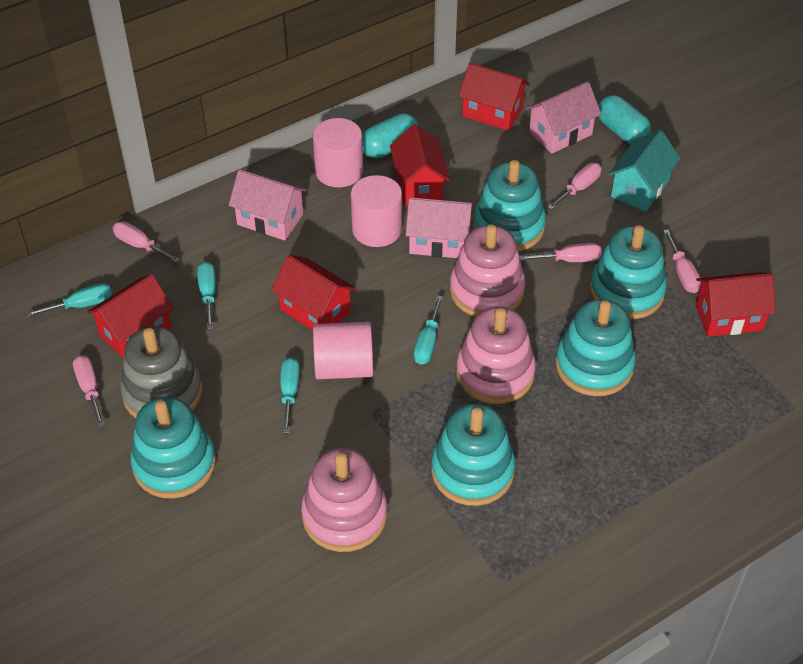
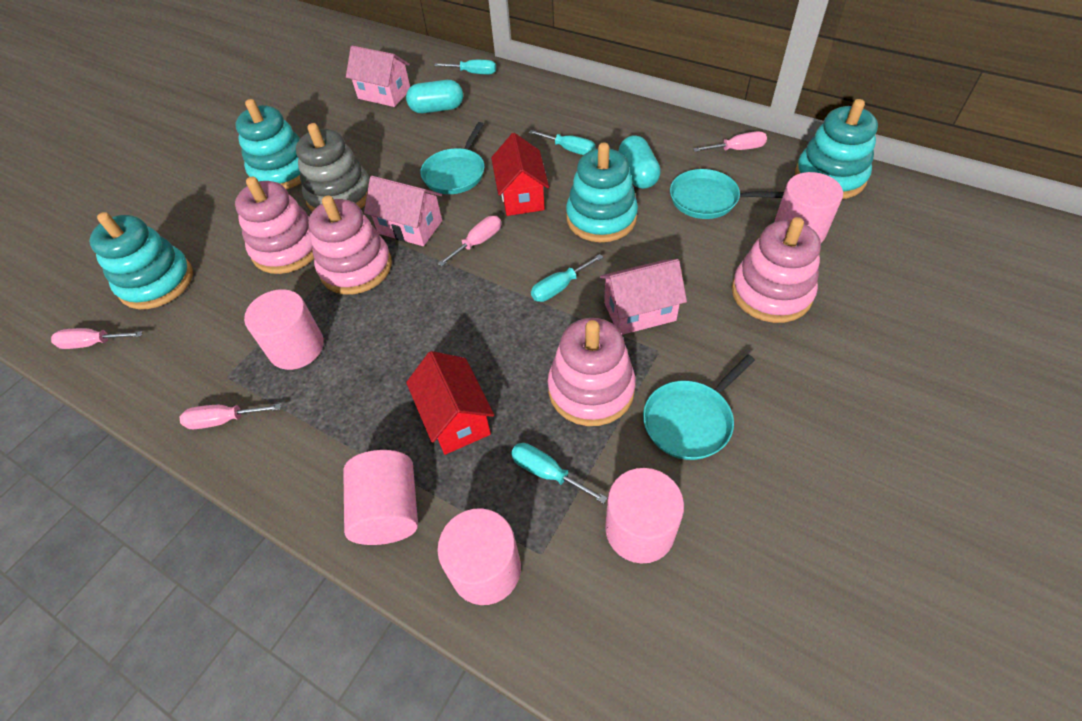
pink cylinder: 3 -> 5
pink screwdriver: 5 -> 4
pink stacking toy: 3 -> 4
red house: 5 -> 2
turquoise house: 1 -> 0
turquoise pan: 0 -> 3
turquoise stacking toy: 5 -> 4

